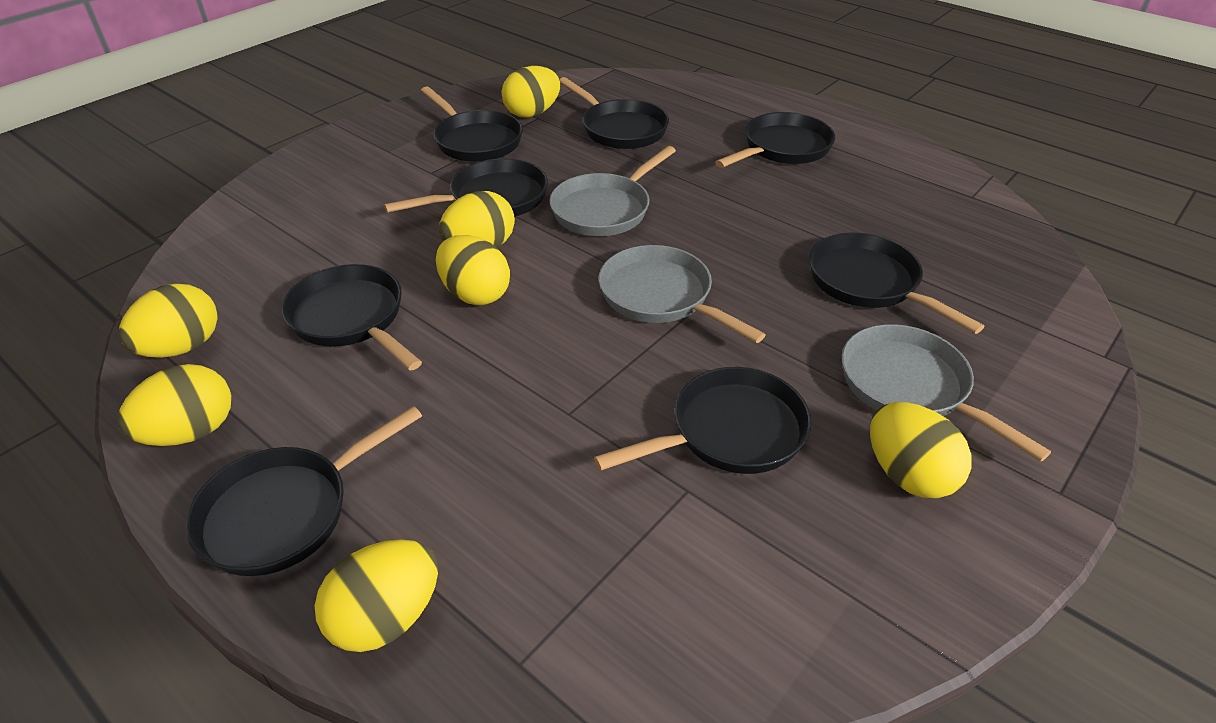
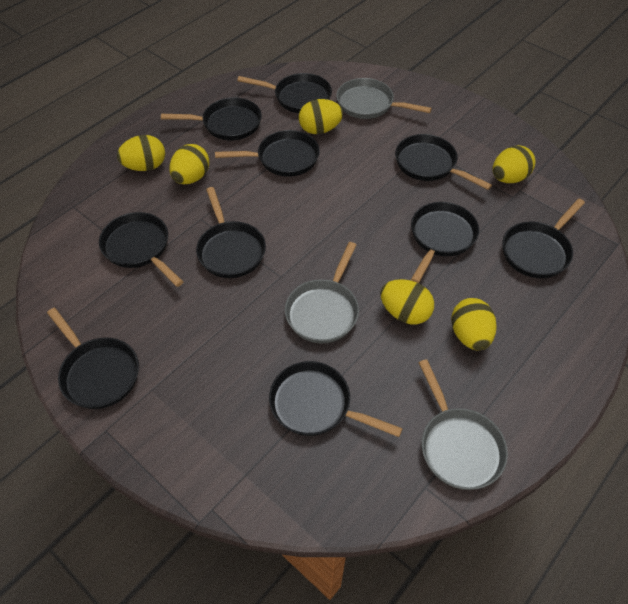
black pan: 8 -> 10
yellow egg: 7 -> 6

